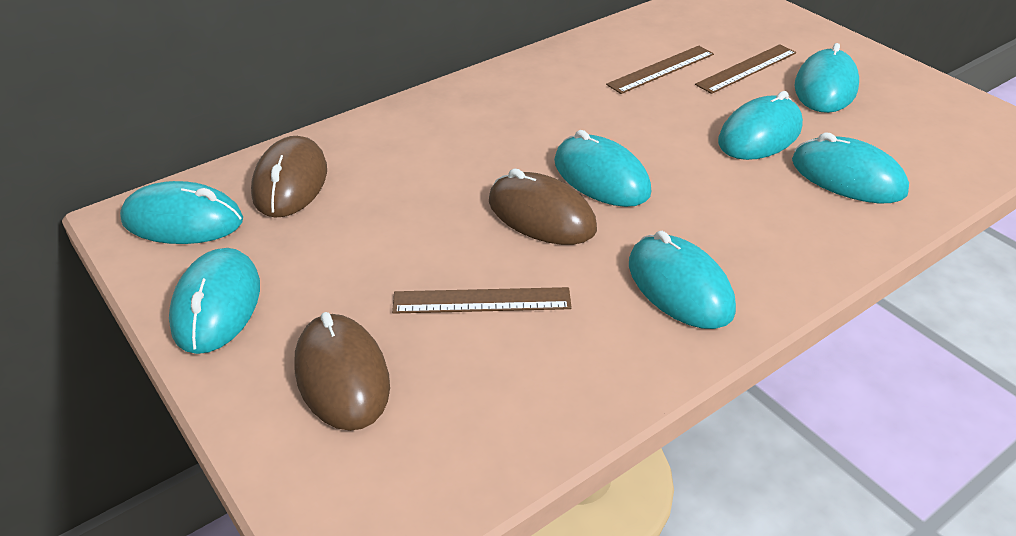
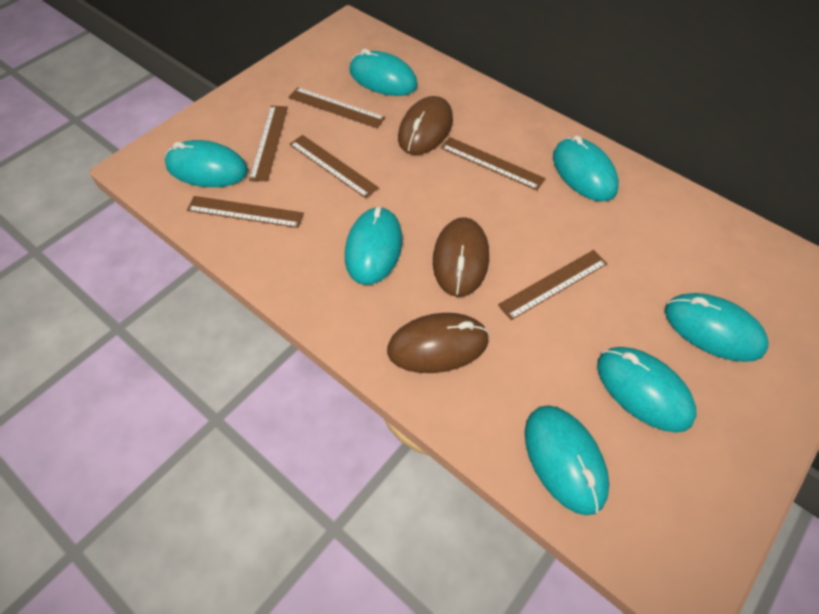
brown ruler: 3 -> 6

